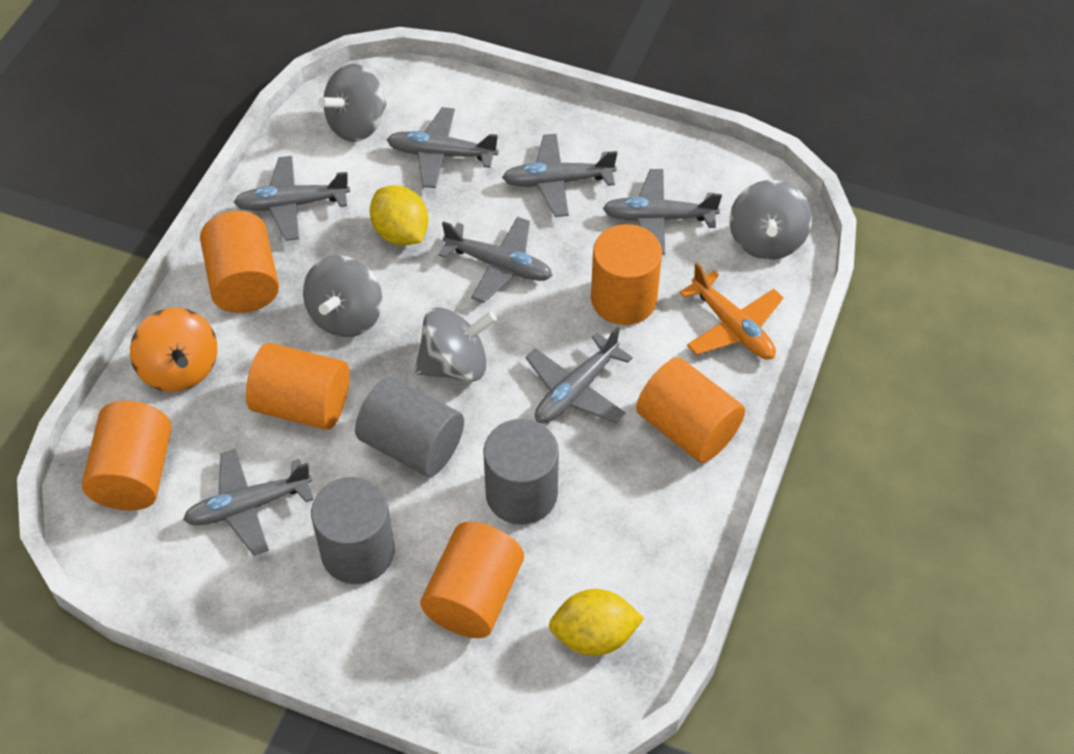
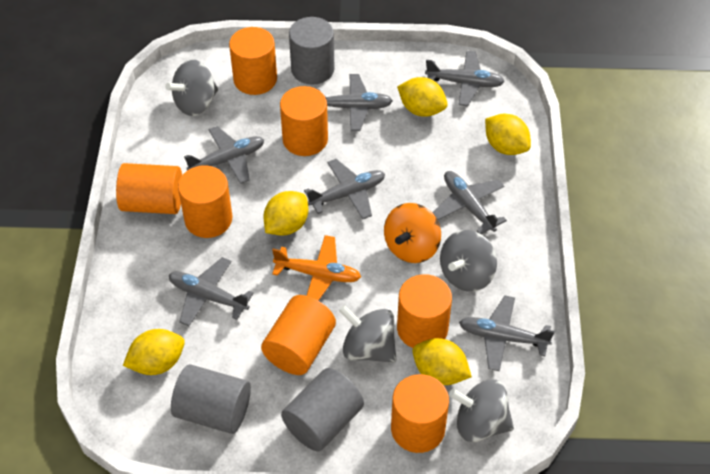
orange cylinder: 6 -> 7
yellow lemon: 2 -> 5

